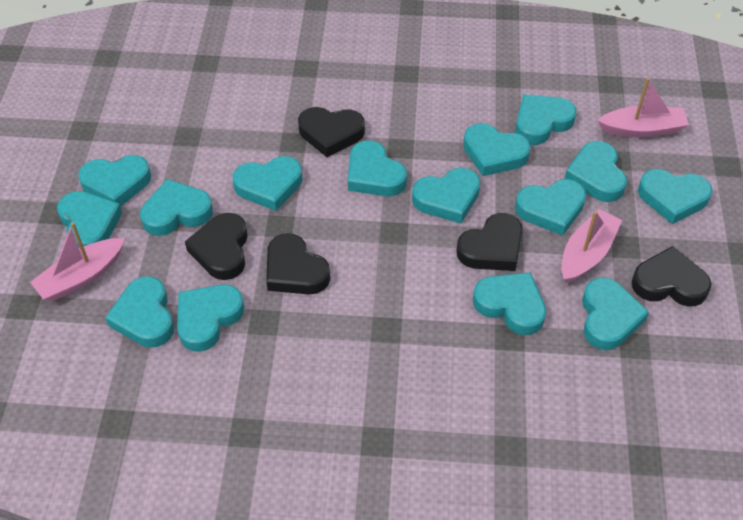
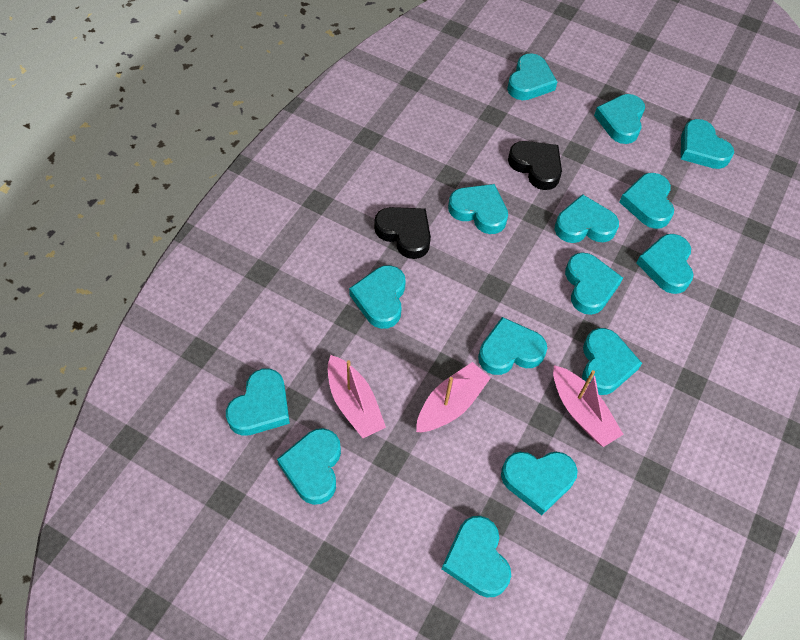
black heart: 5 -> 2

